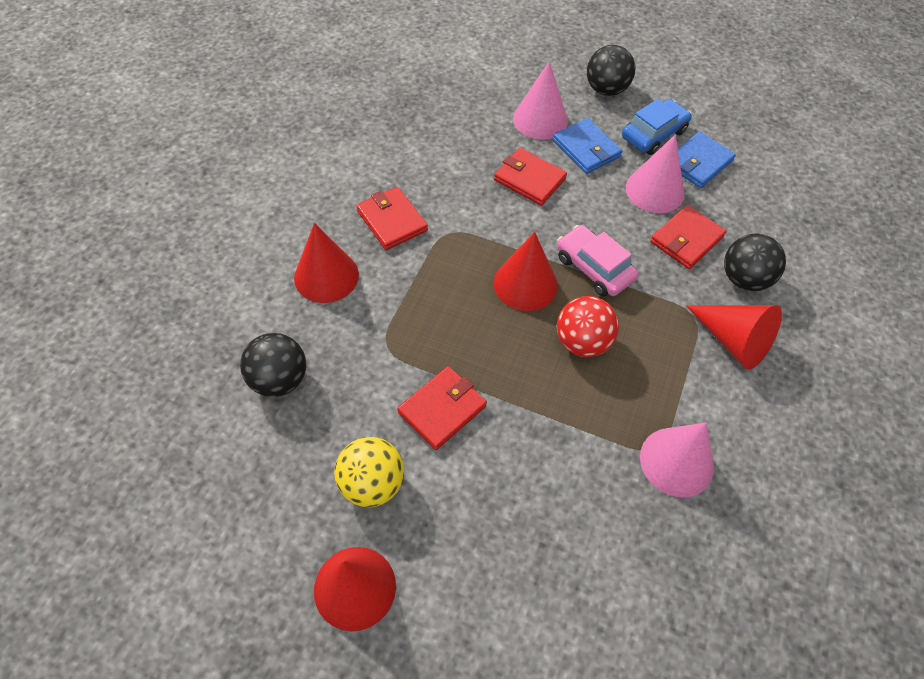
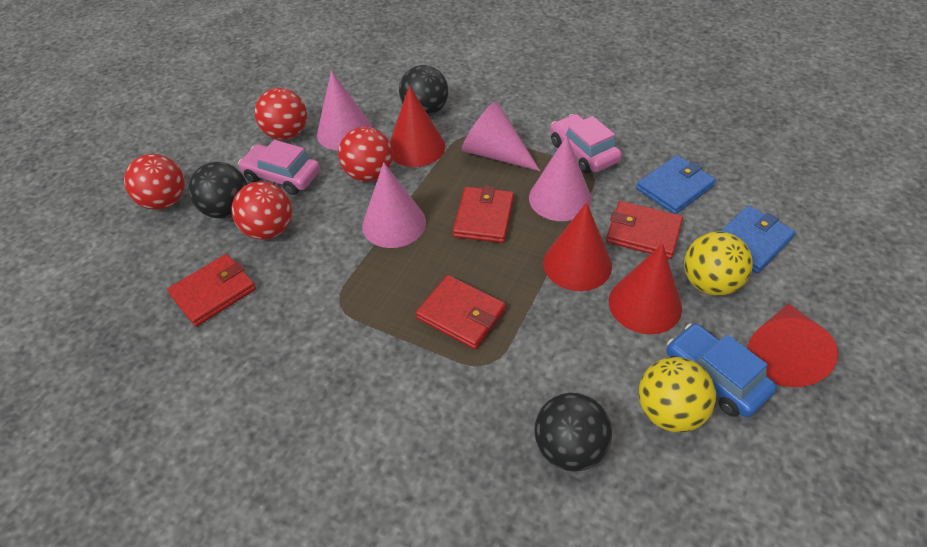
pink car: 1 -> 2
pink cone: 3 -> 4
red ball: 1 -> 4
yellow ball: 1 -> 2

